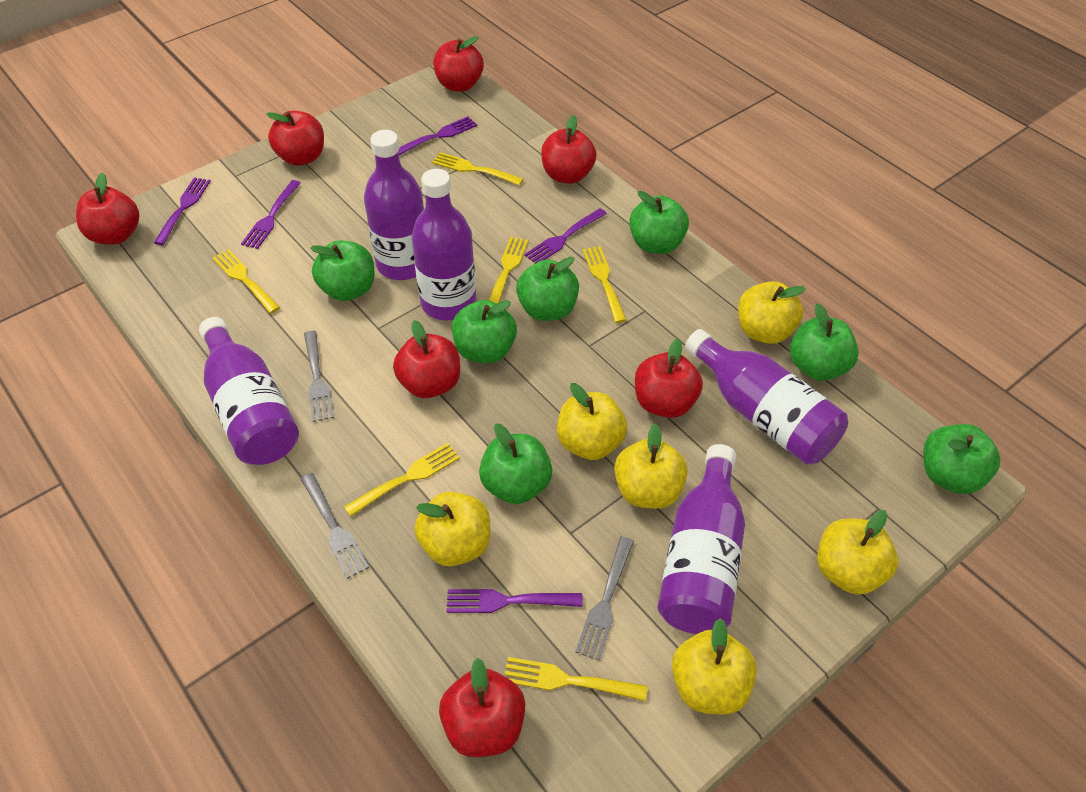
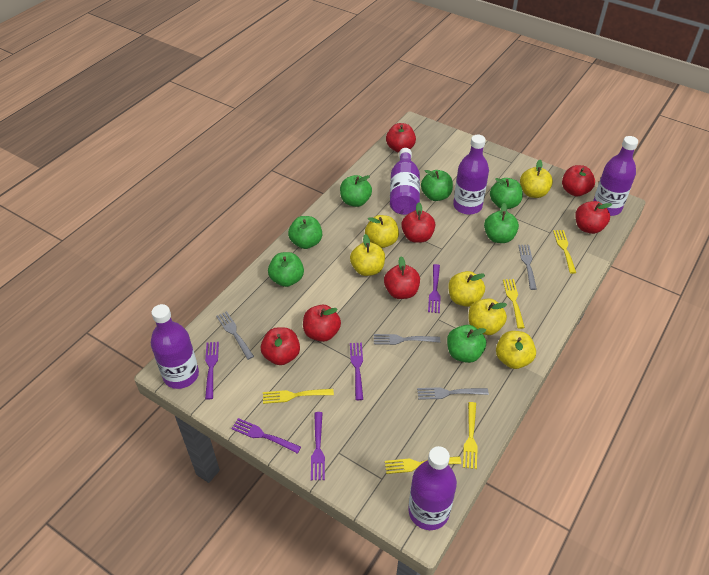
grey fork: 3 -> 4
yellow fork: 6 -> 5

